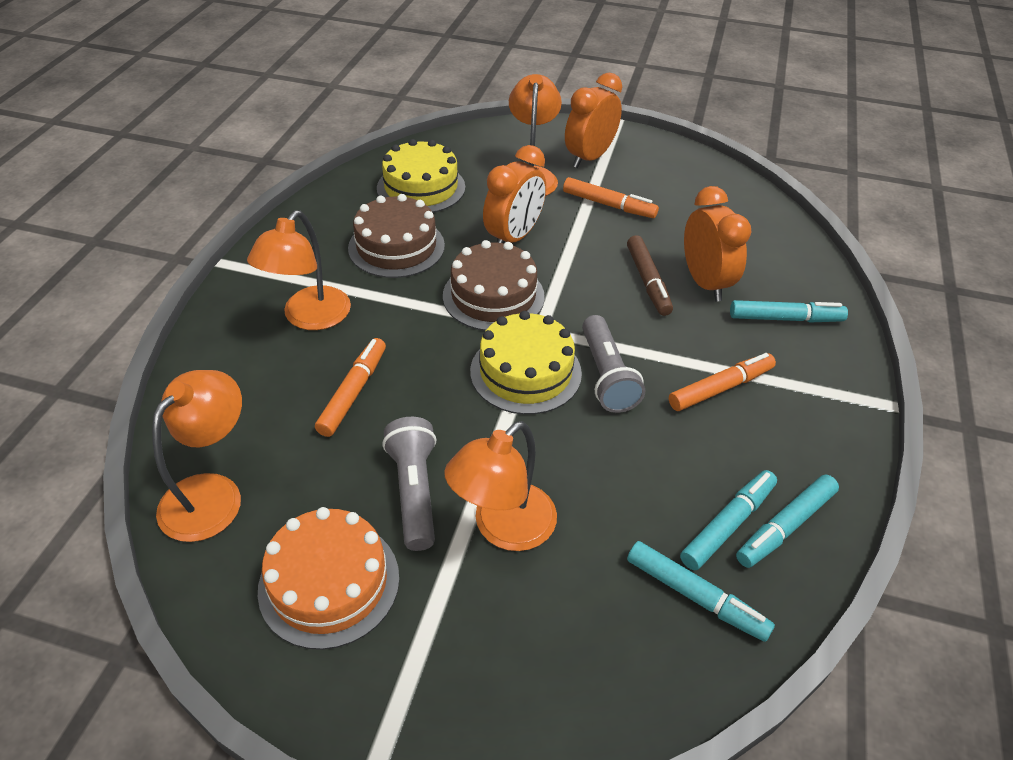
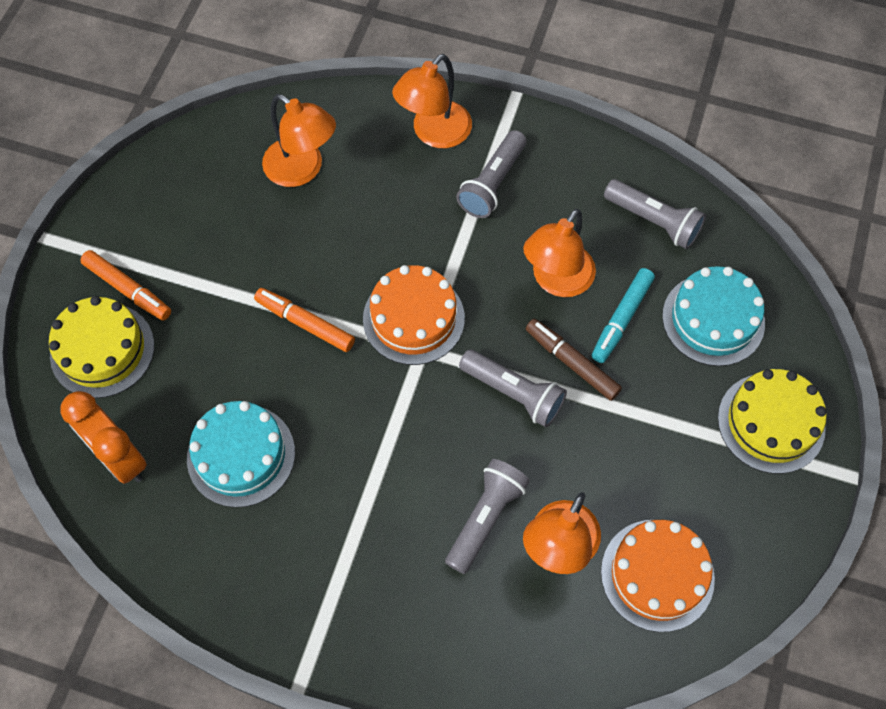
brown cake: 2 -> 0
grey flashlight: 2 -> 4
orange cake: 1 -> 2
orange clock: 3 -> 1
orange marker: 3 -> 2
turquoise cake: 0 -> 2
turquoise marker: 4 -> 1

